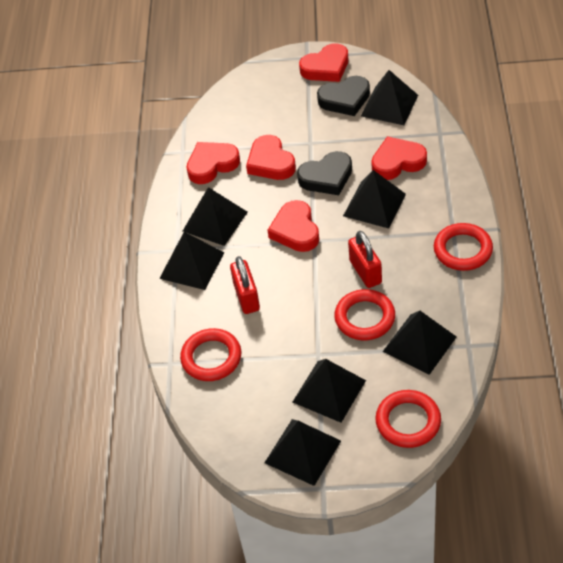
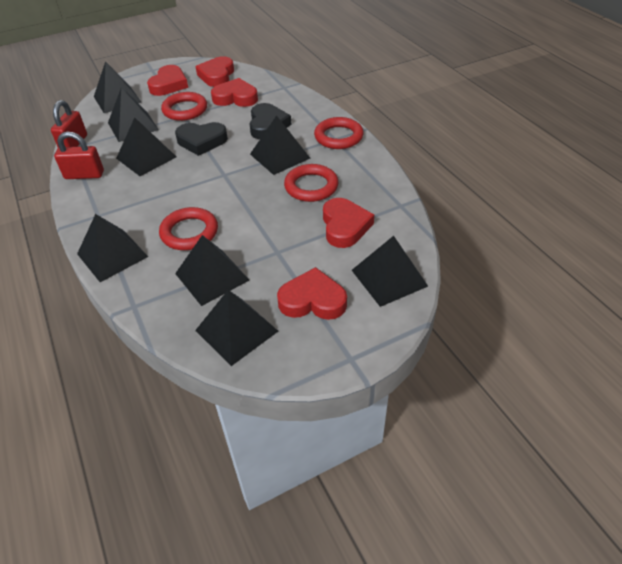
black pyramid: 7 -> 8

